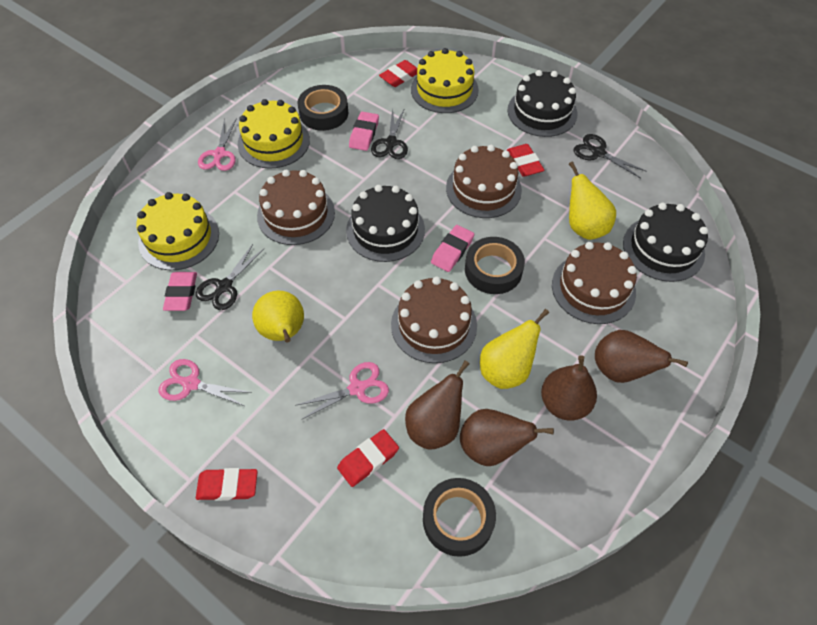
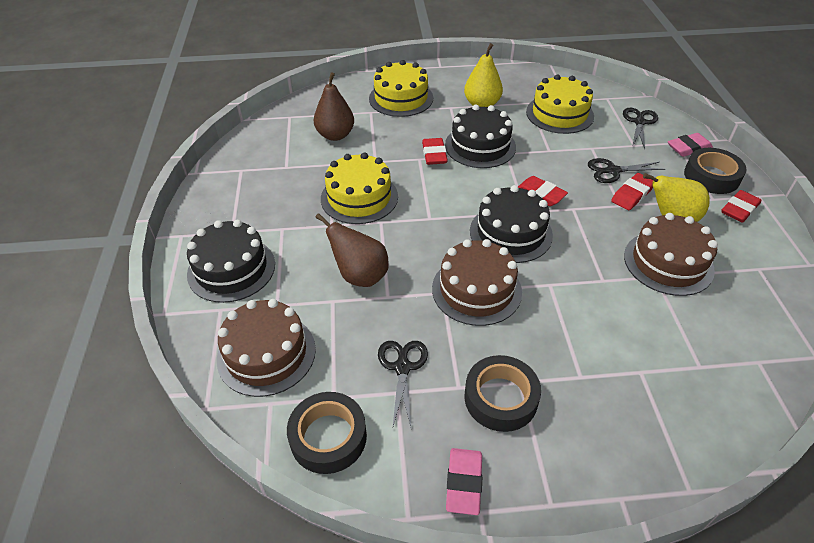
brown cake: 4 -> 3
brown pear: 4 -> 2
pink eraser: 3 -> 2
pink scissors: 3 -> 0
yellow pear: 3 -> 2

